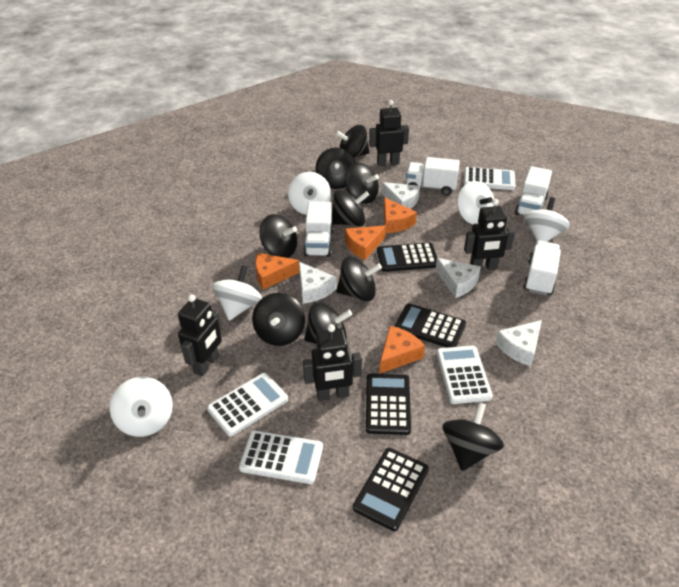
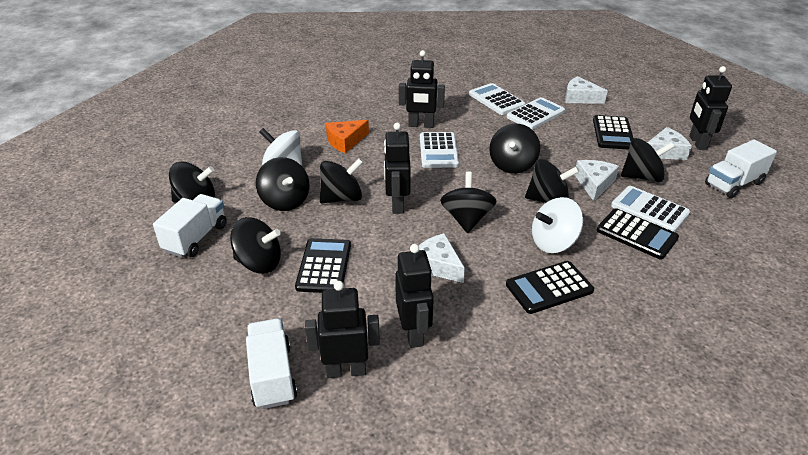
black robot: 4 -> 5
black spinning top: 9 -> 8
orange cheese: 4 -> 1
white spinning top: 5 -> 2
white truck: 4 -> 3

